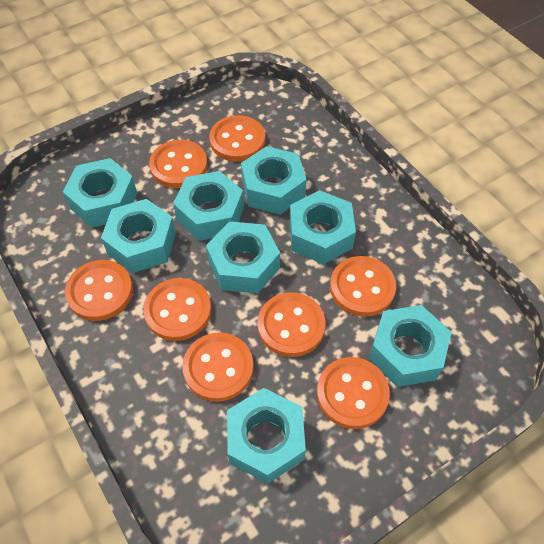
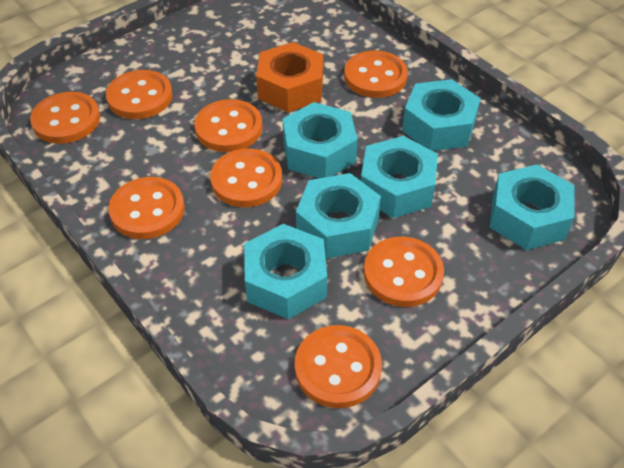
orange nut: 0 -> 1
turquoise nut: 8 -> 6

